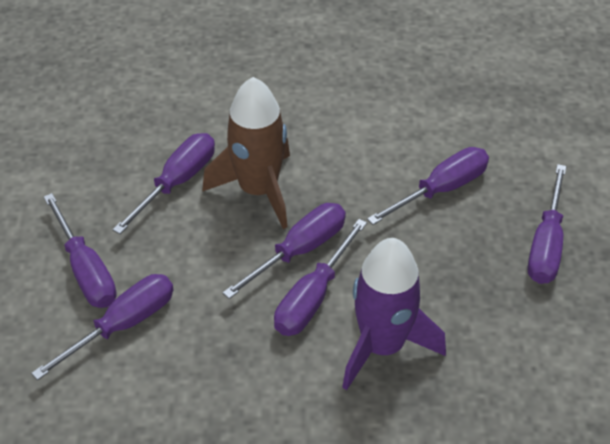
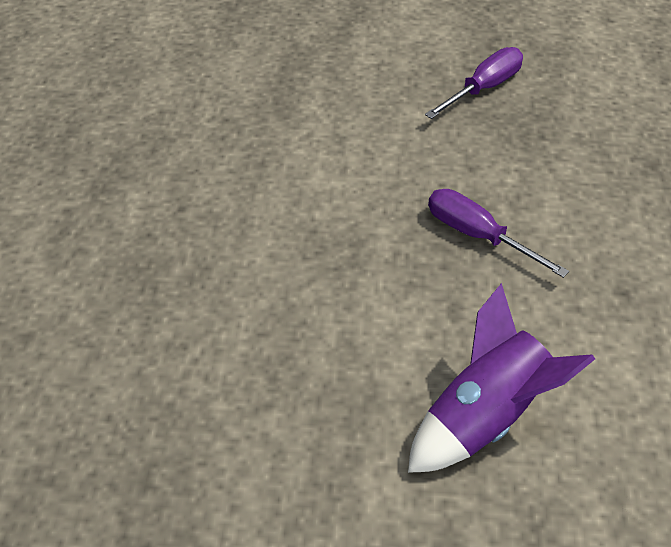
brown rocket: 1 -> 0
purple screwdriver: 7 -> 2

